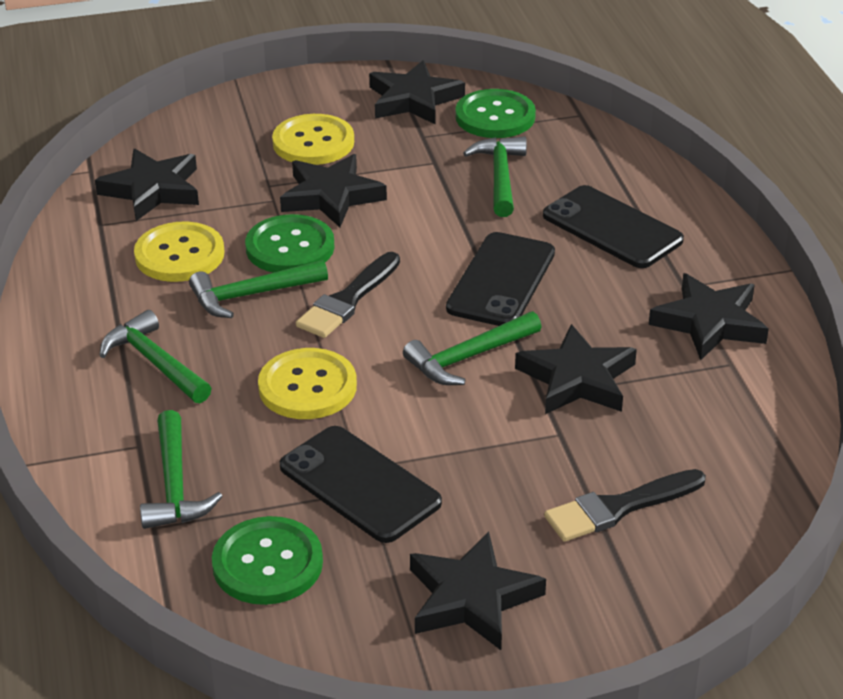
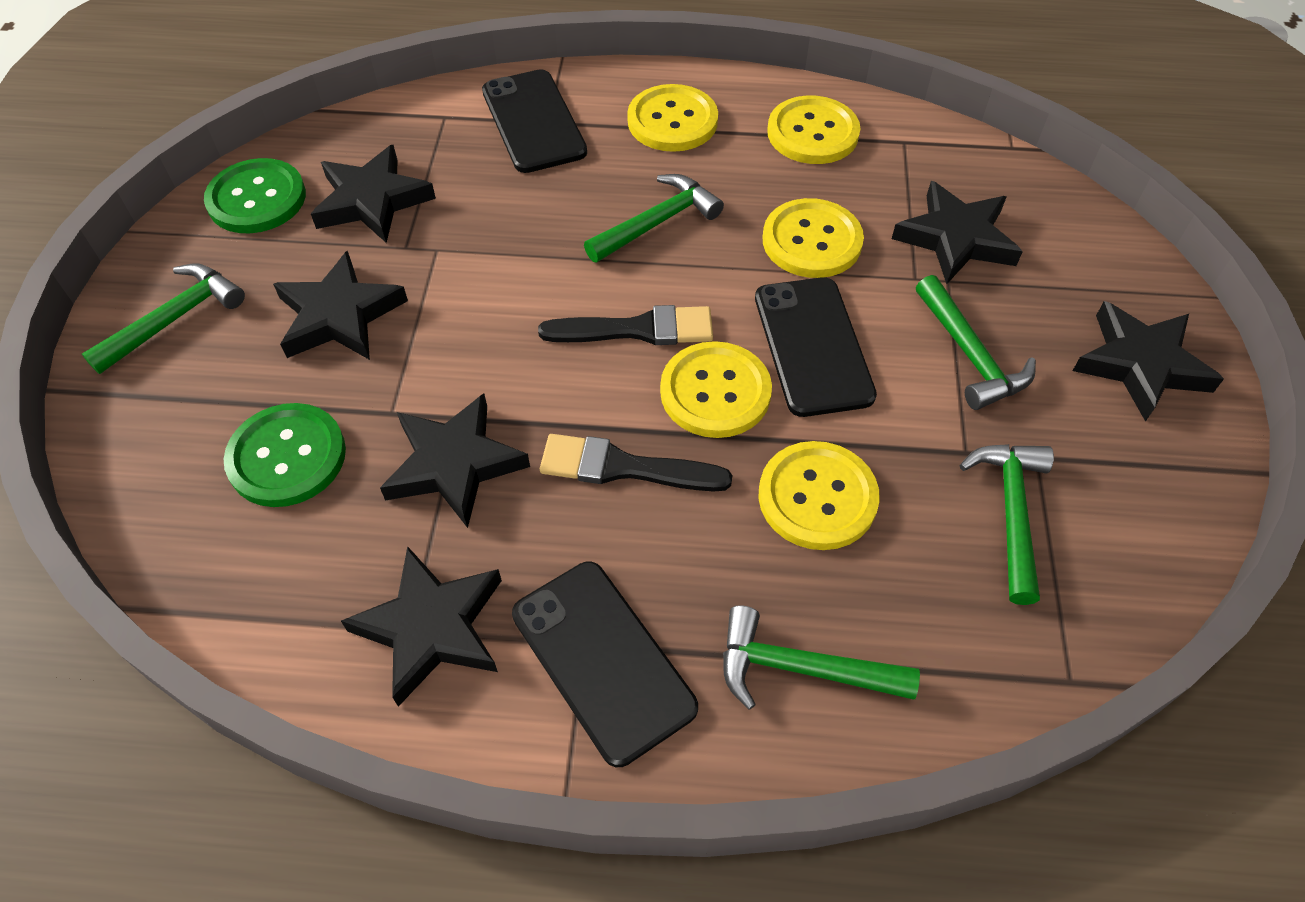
green button: 3 -> 2
yellow button: 3 -> 5

